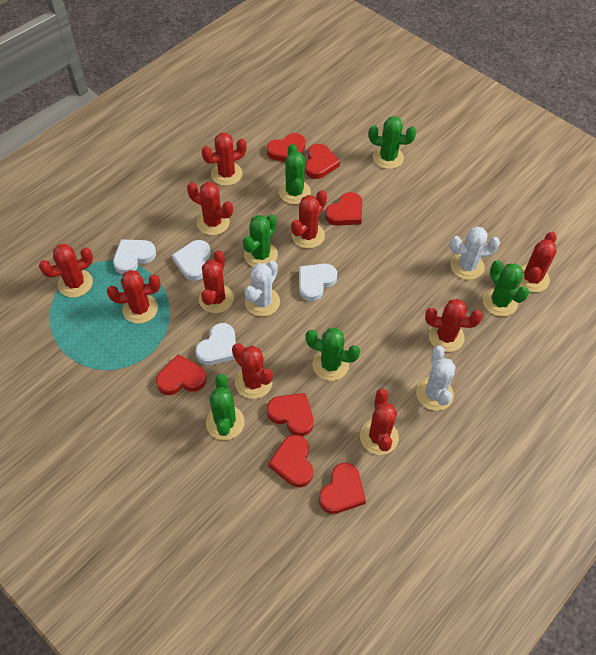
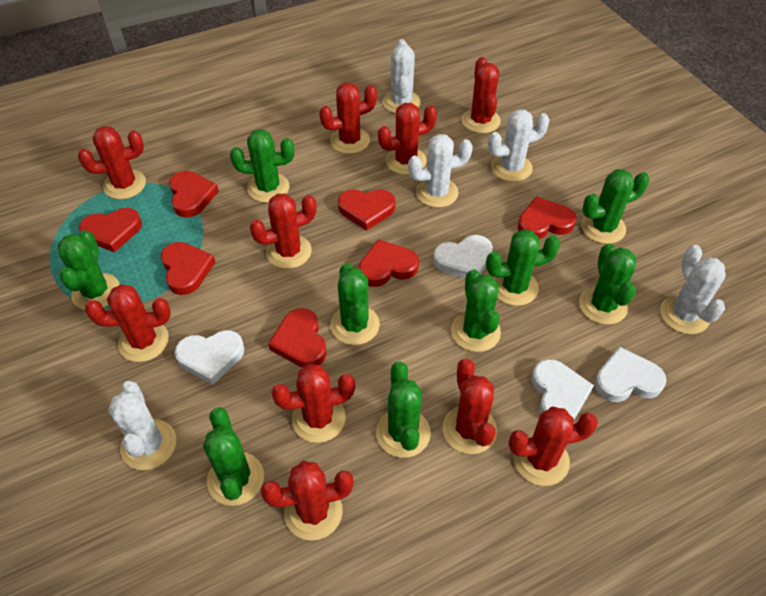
green cactus: 6 -> 9
white cactus: 3 -> 5

